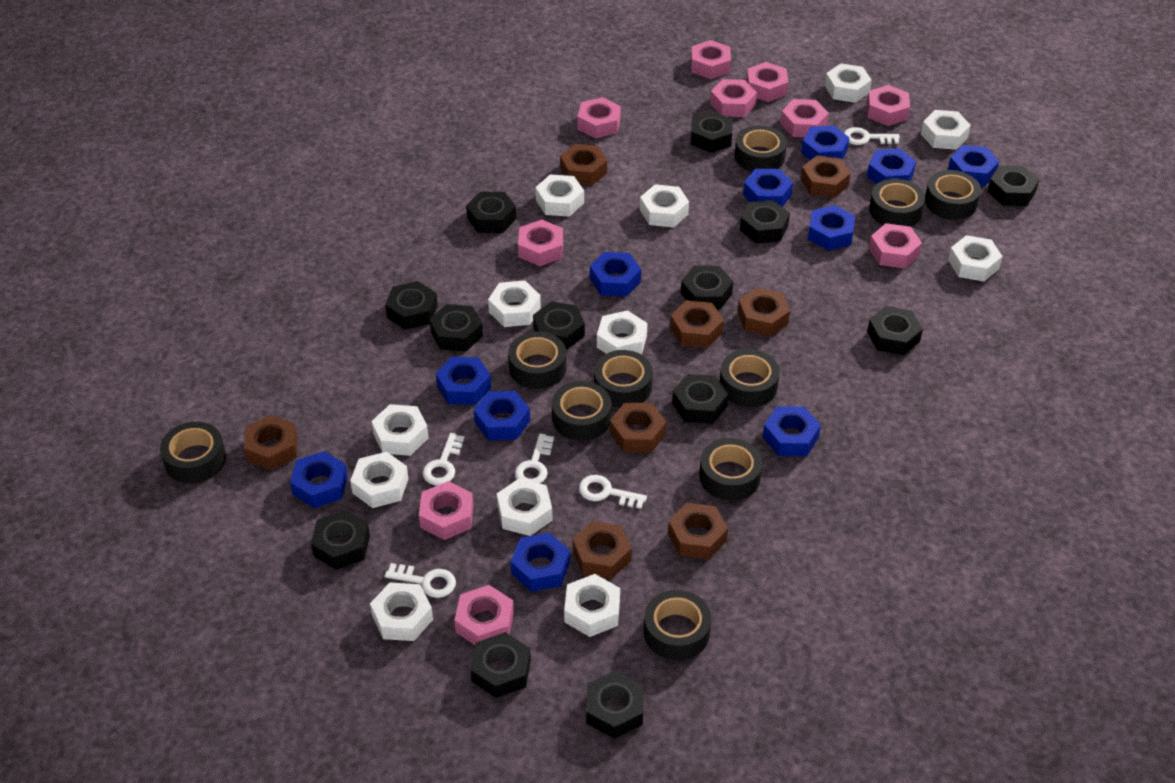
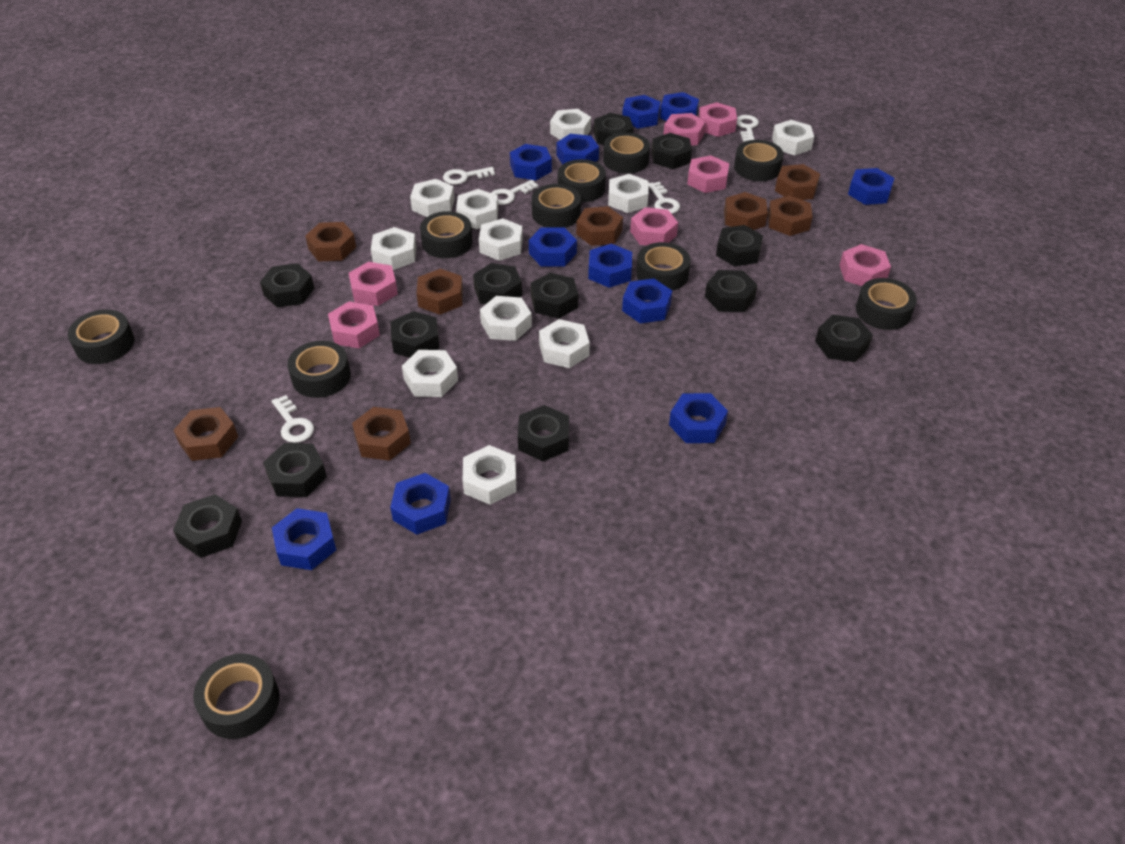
black nut: 13 -> 12
pink nut: 10 -> 7
white nut: 12 -> 11

